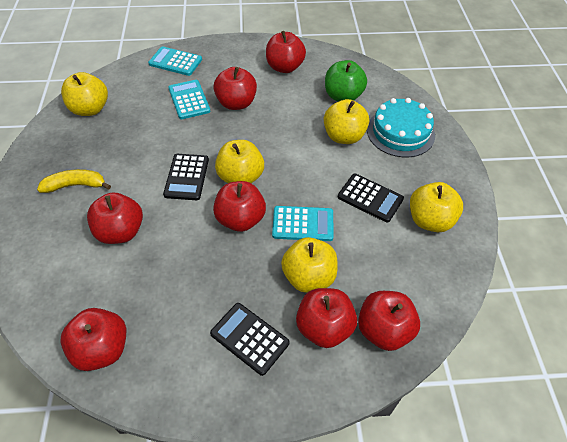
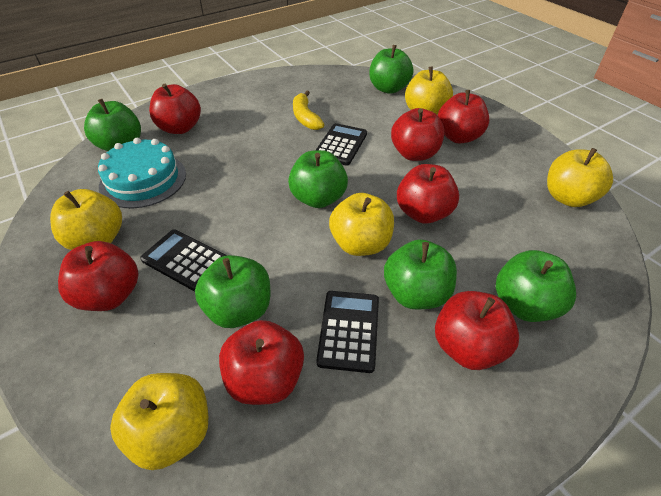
green apple: 1 -> 6
turquoise calculator: 3 -> 0

